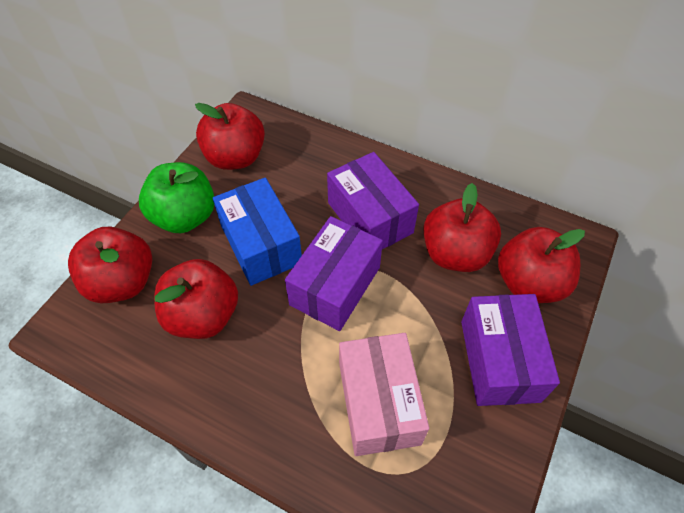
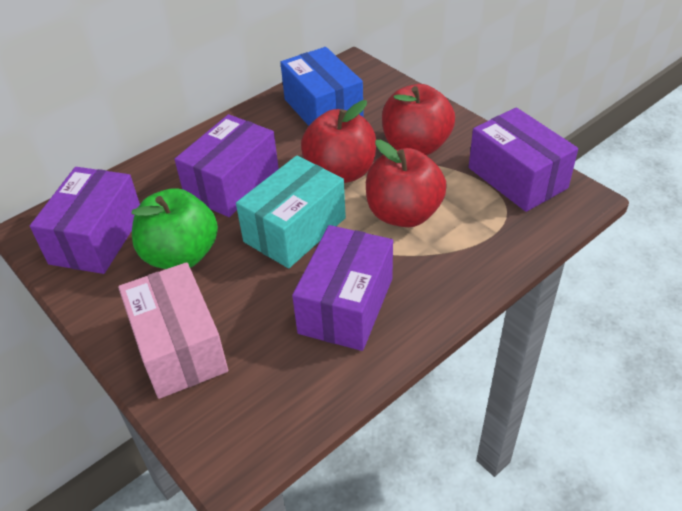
purple box: 3 -> 4
red apple: 5 -> 3
turquoise box: 0 -> 1

